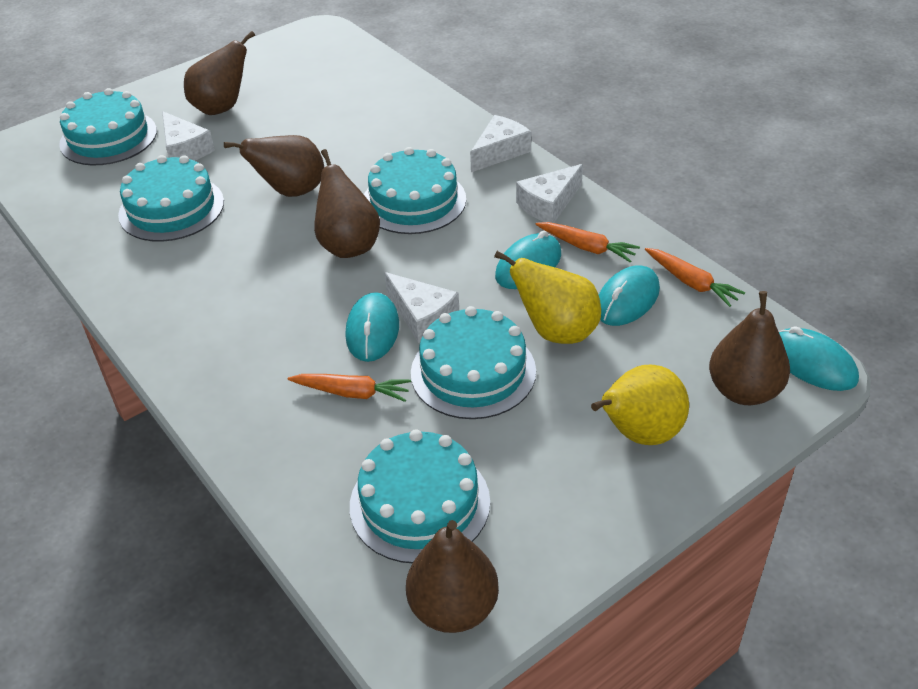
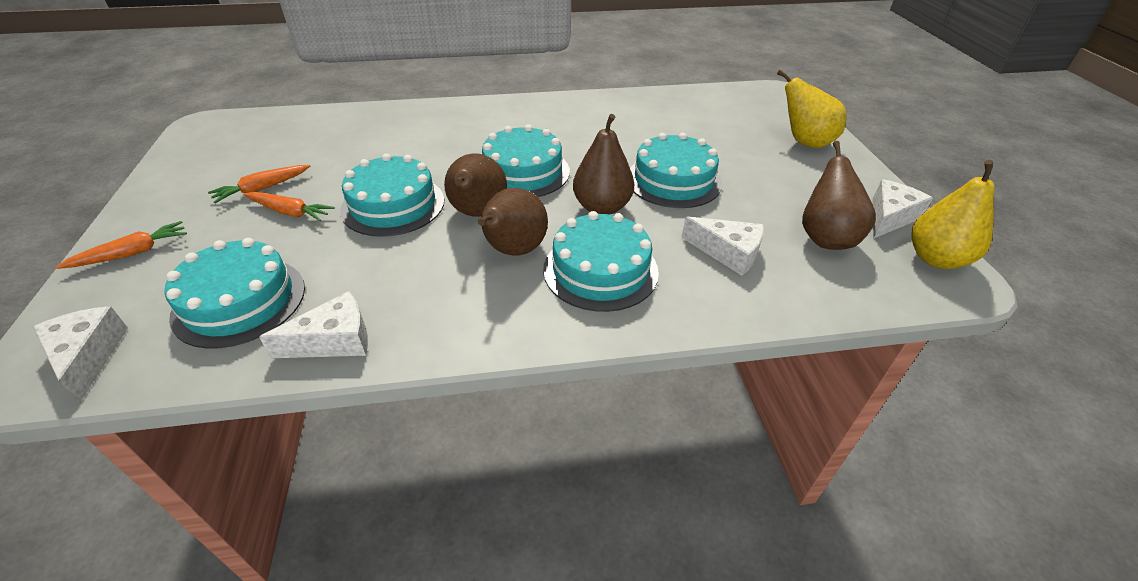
brown pear: 5 -> 4
turquoise mouse: 4 -> 0

